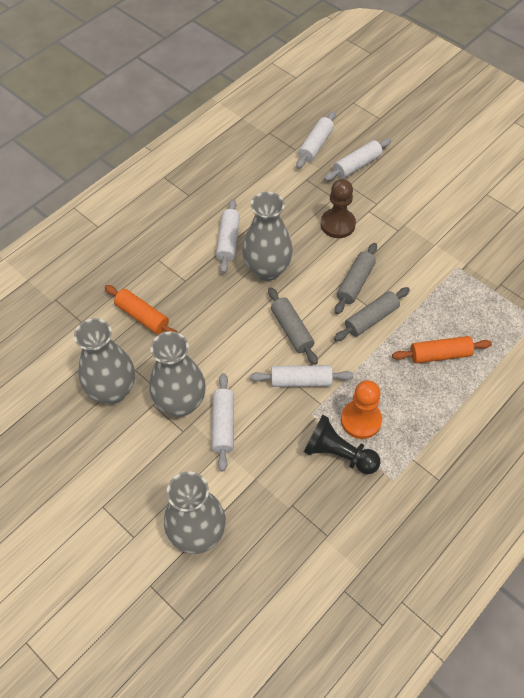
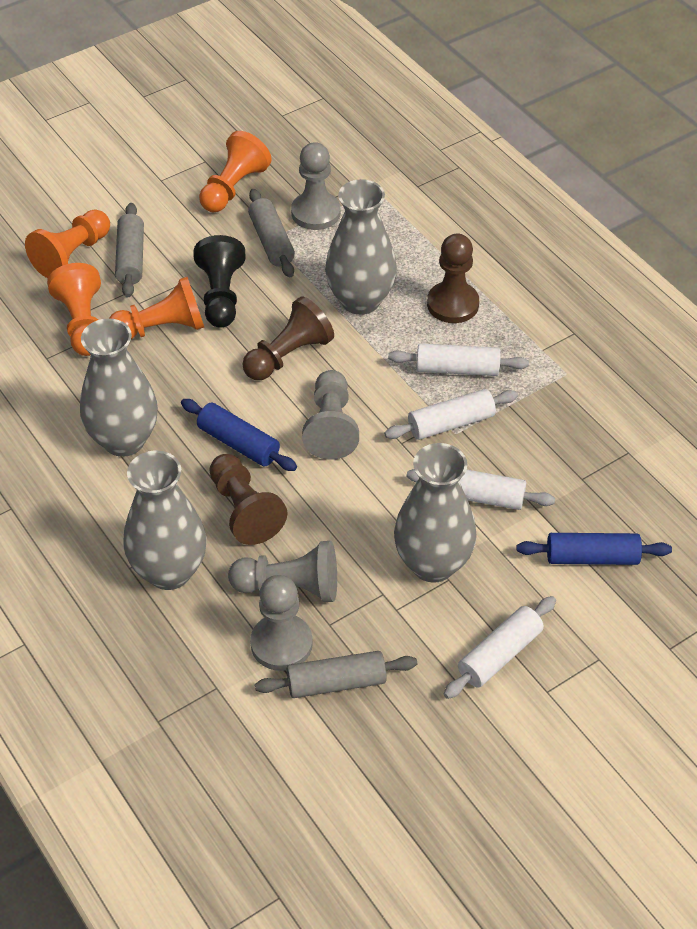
blue rolling pin: 0 -> 2
brown pawn: 1 -> 3
grey pawn: 0 -> 4
orange pawn: 1 -> 4
orange rolling pin: 2 -> 0
white rolling pin: 5 -> 4

